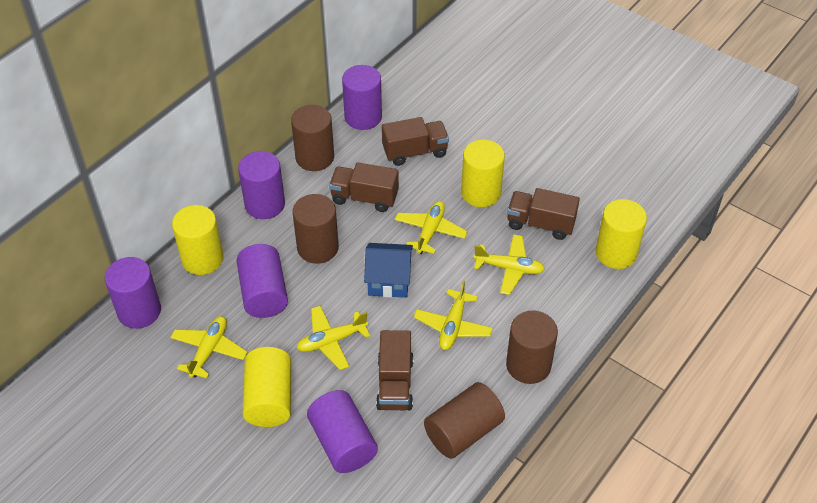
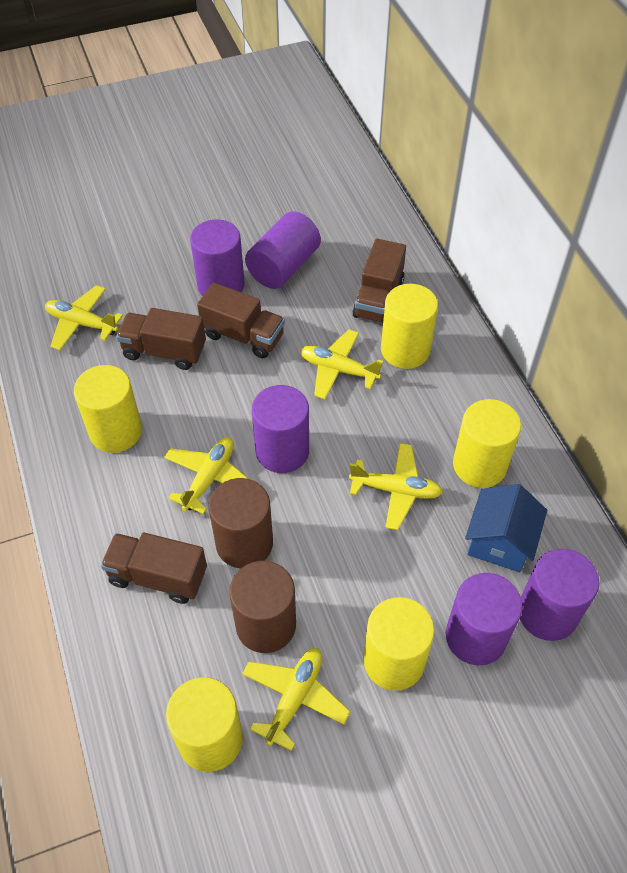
brown cylinder: 4 -> 2
yellow cylinder: 4 -> 5

